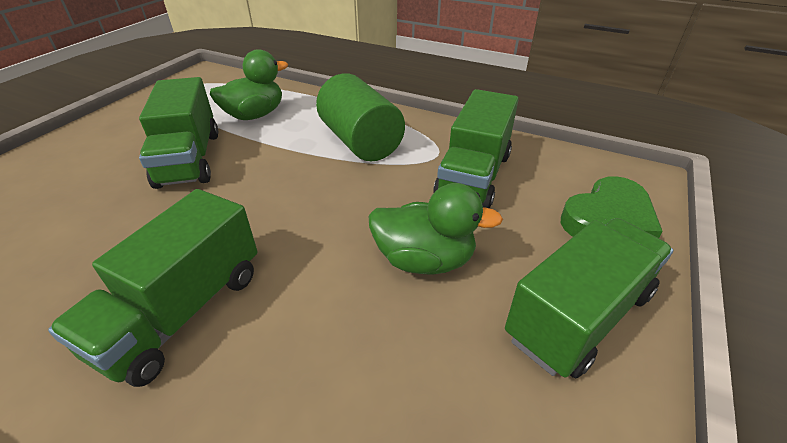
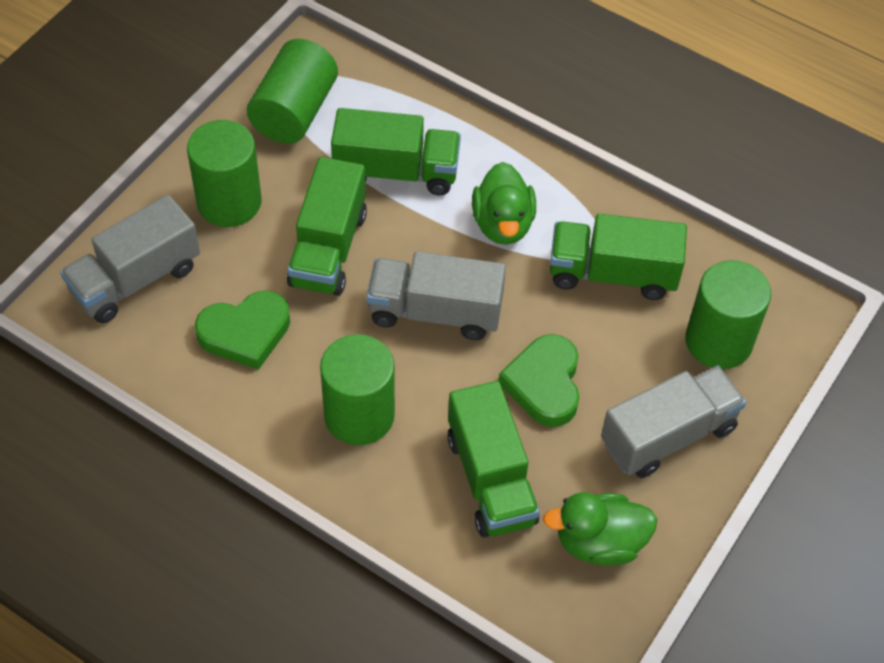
green cylinder: 1 -> 4
green heart: 1 -> 2
grey truck: 0 -> 3

